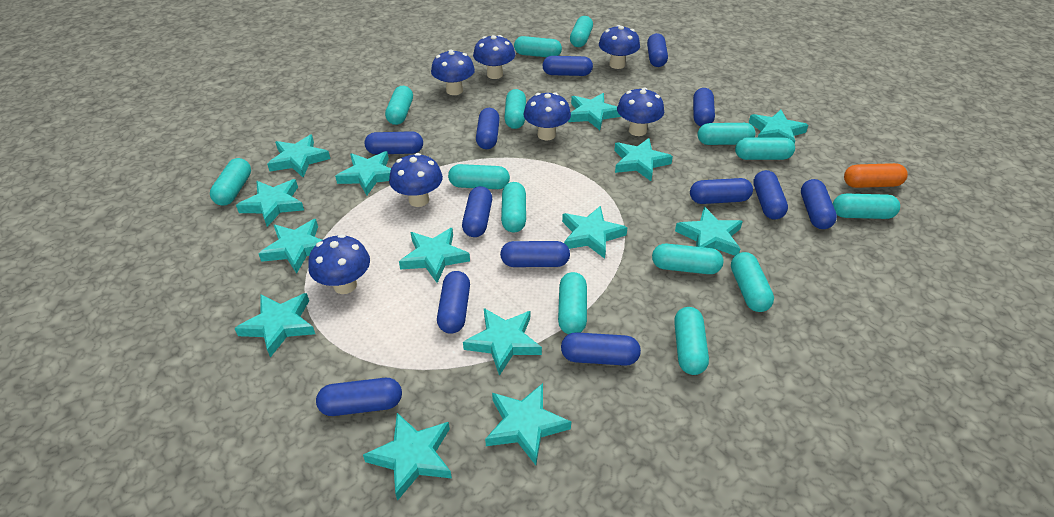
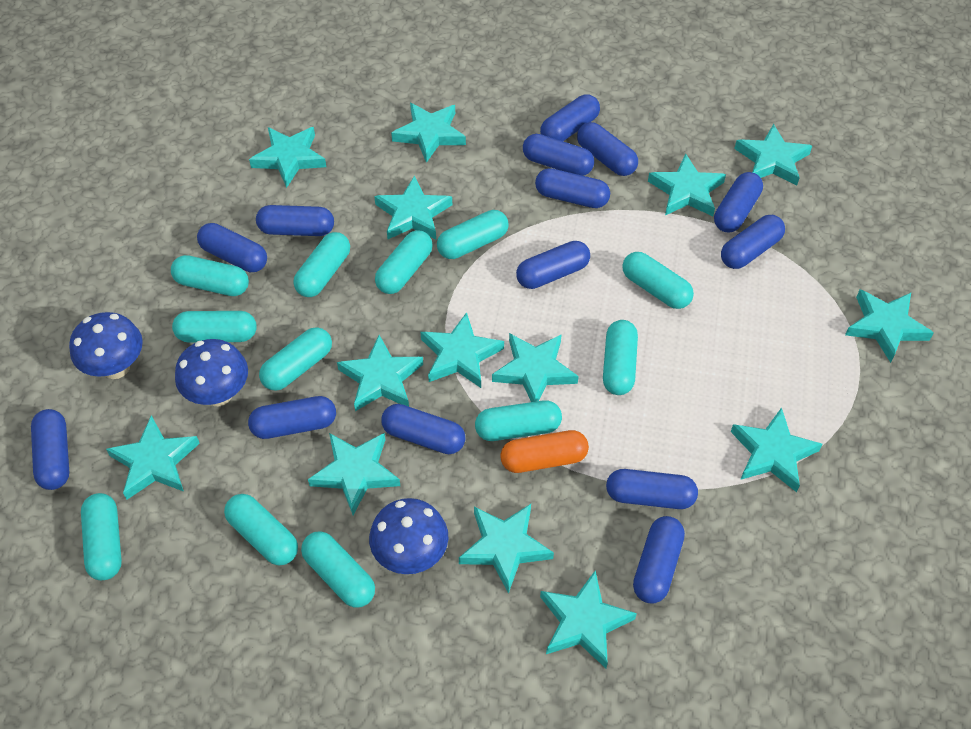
blue capsule: 13 -> 14
blue mushroom: 7 -> 3
turquoise capsule: 14 -> 12

